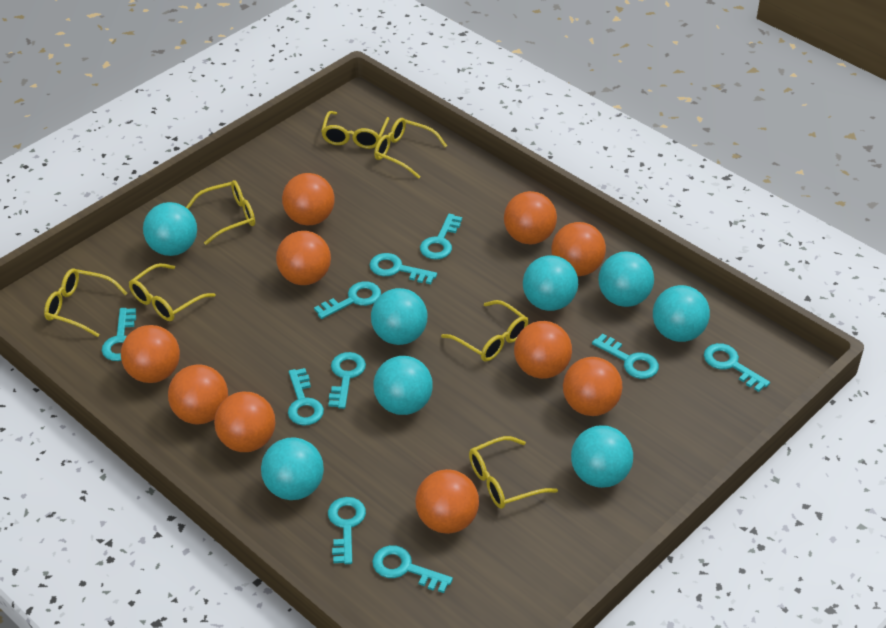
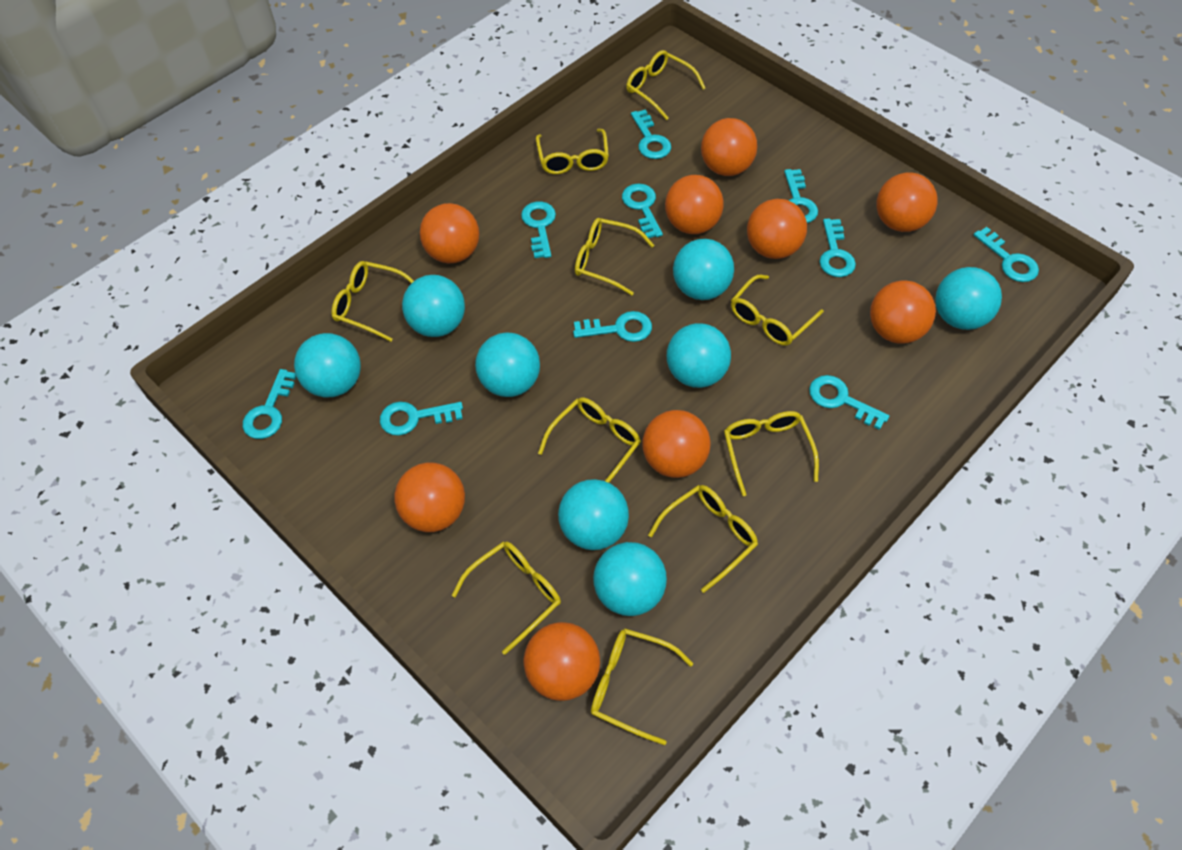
orange ball: 10 -> 9
yellow glasses: 7 -> 10

